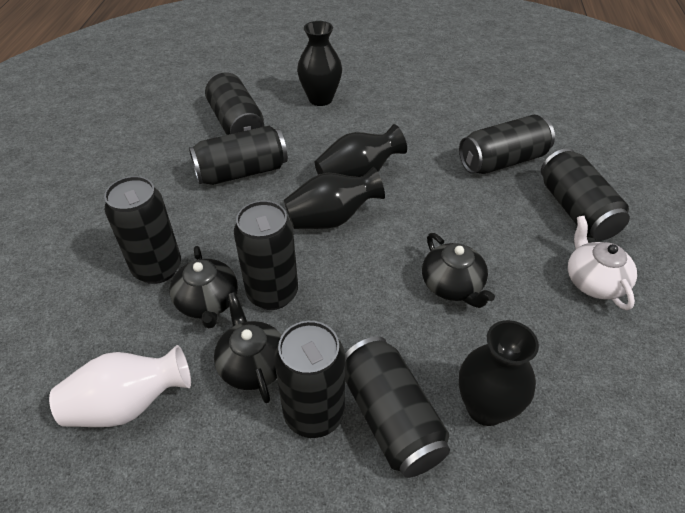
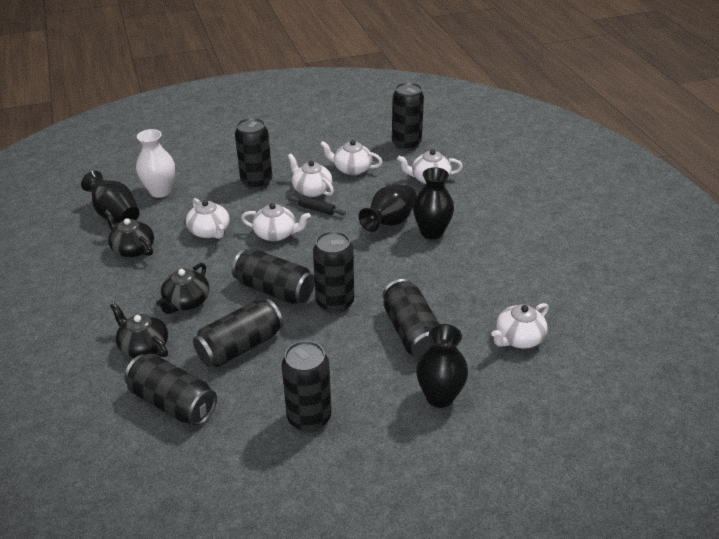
black rolling pin: 0 -> 1
white teapot: 1 -> 6

